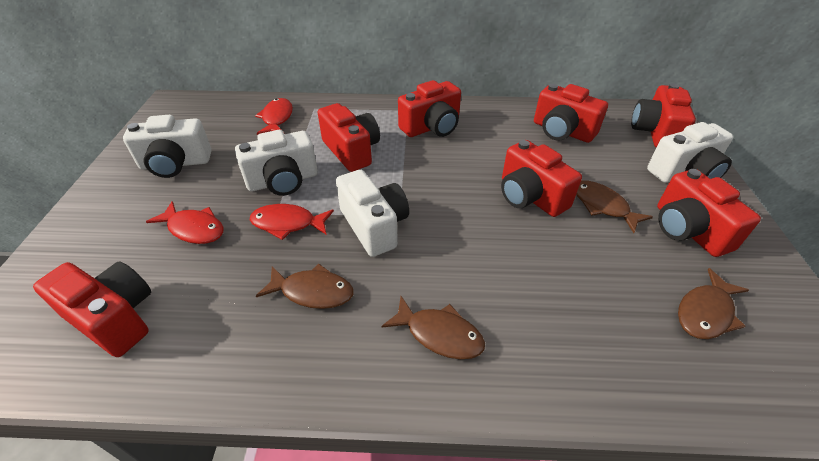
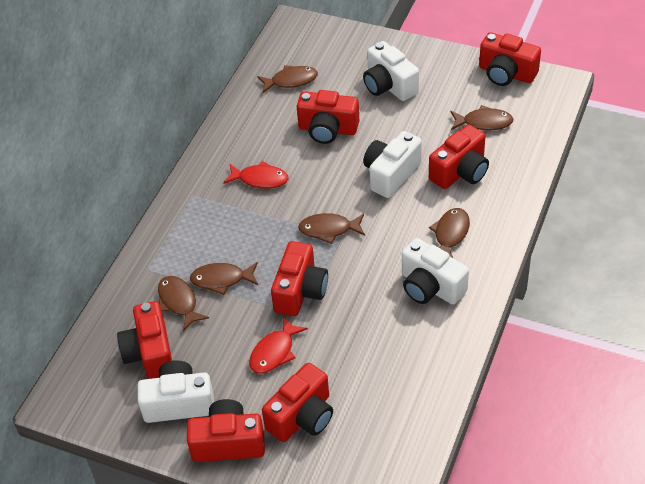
brown fish: 4 -> 6
red fish: 3 -> 2

